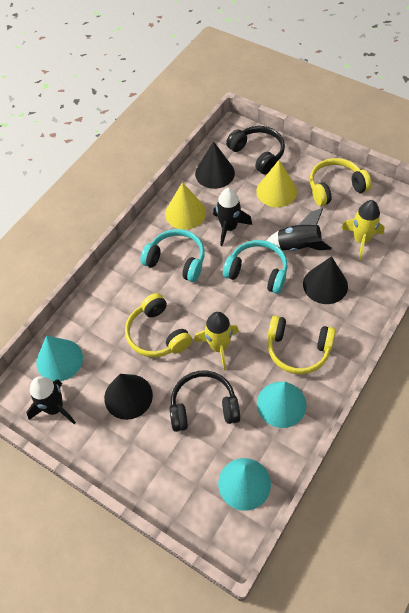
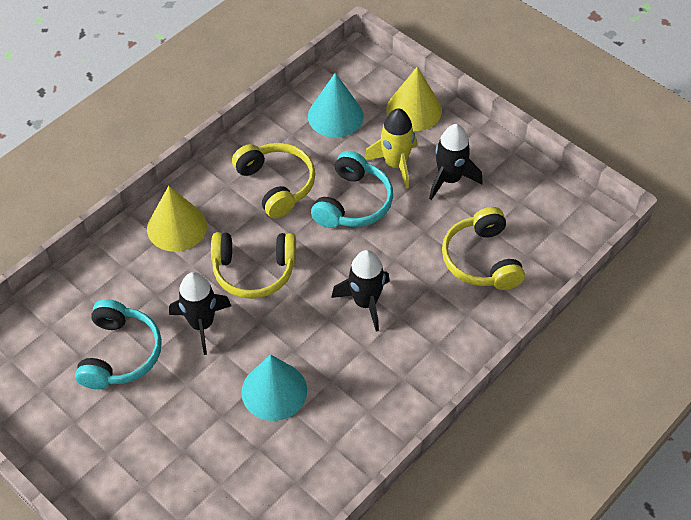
black cone: 3 -> 0
black headphones: 2 -> 0
turquoise cone: 3 -> 2
yellow rocket: 2 -> 1

